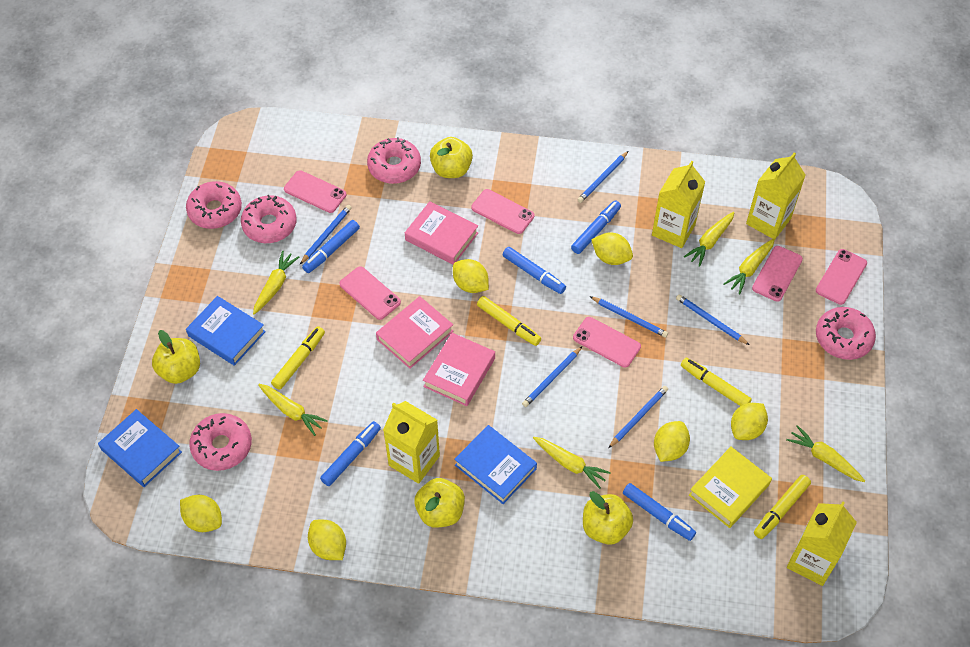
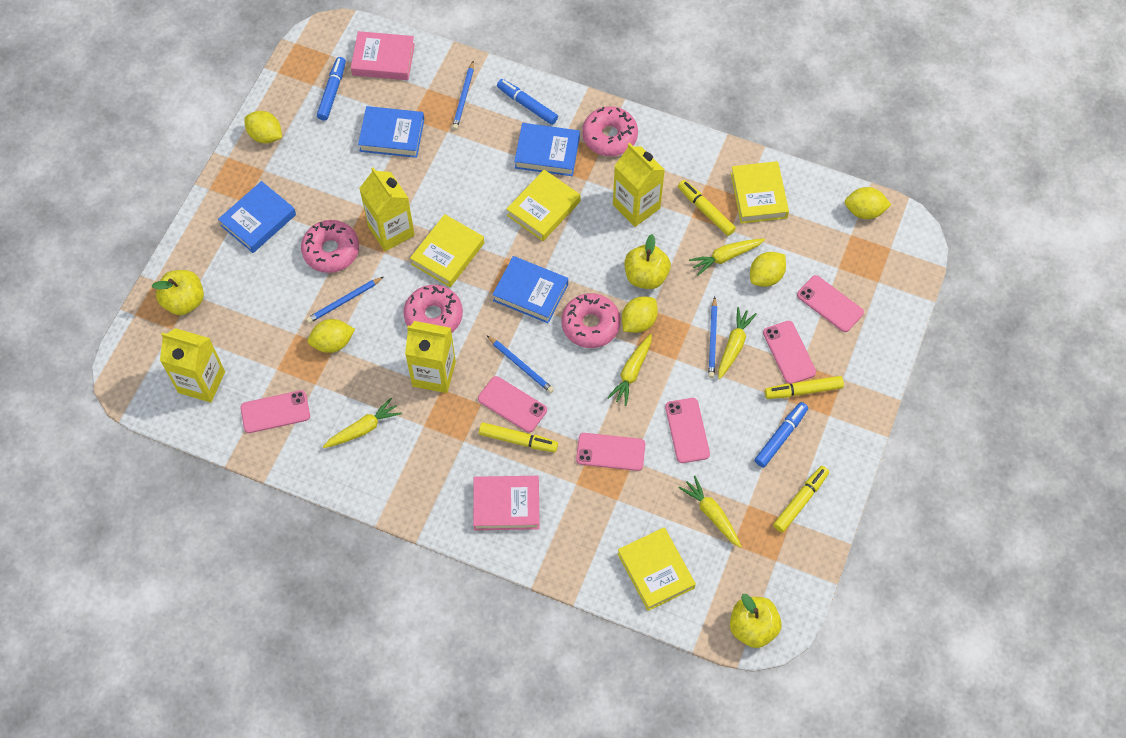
blue book: 3 -> 4
blue marker: 5 -> 3
blue pencil: 6 -> 4
pink book: 3 -> 2
pink donut: 5 -> 4
yellow apple: 4 -> 3
yellow book: 1 -> 4
yellow carrot: 6 -> 5
yellow lemon: 6 -> 5

